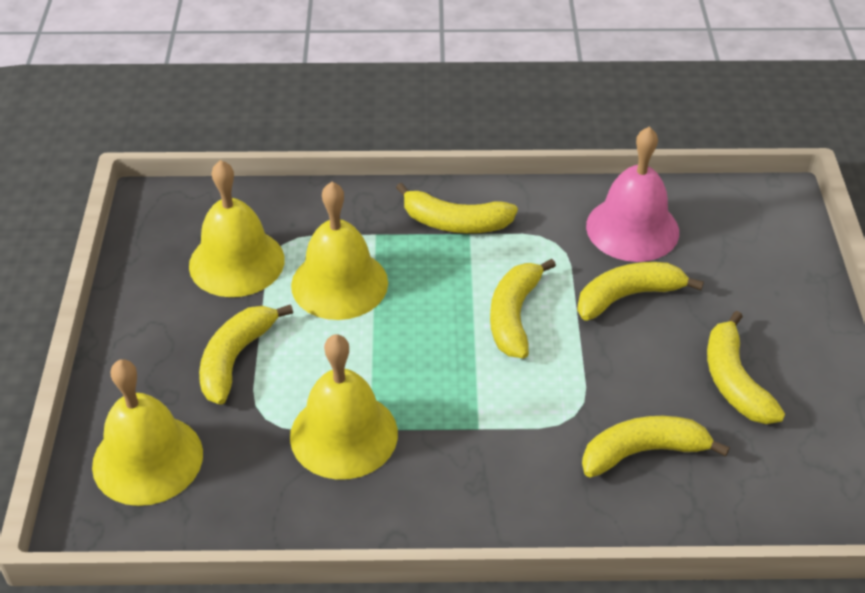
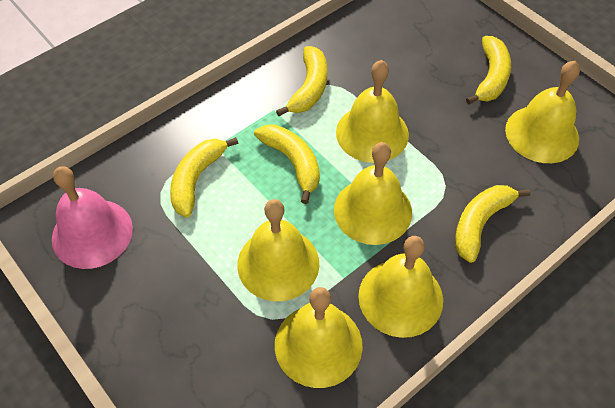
yellow banana: 6 -> 5
yellow bell: 4 -> 6

